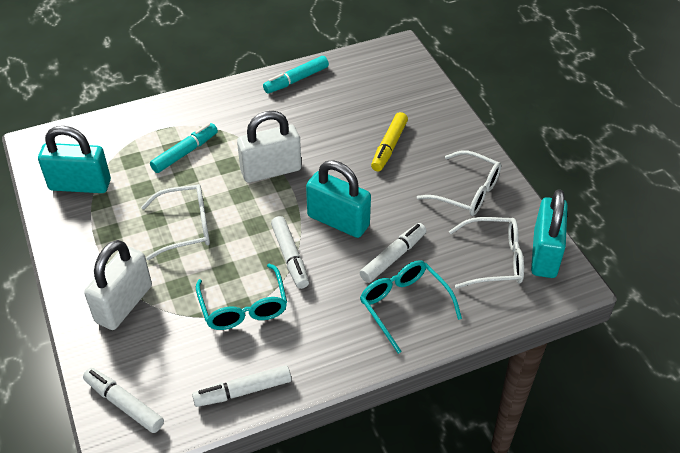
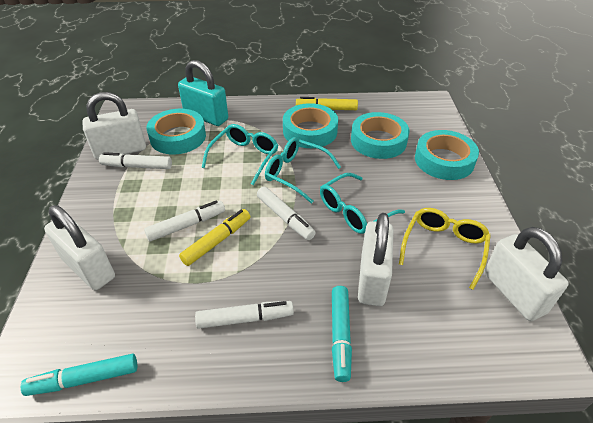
turquoise glasses: 2 -> 3
turquoise padlock: 3 -> 1
turquoise tape: 0 -> 4
white glasses: 3 -> 0
white padlock: 2 -> 4
yellow glasses: 0 -> 1
yellow marker: 1 -> 2

